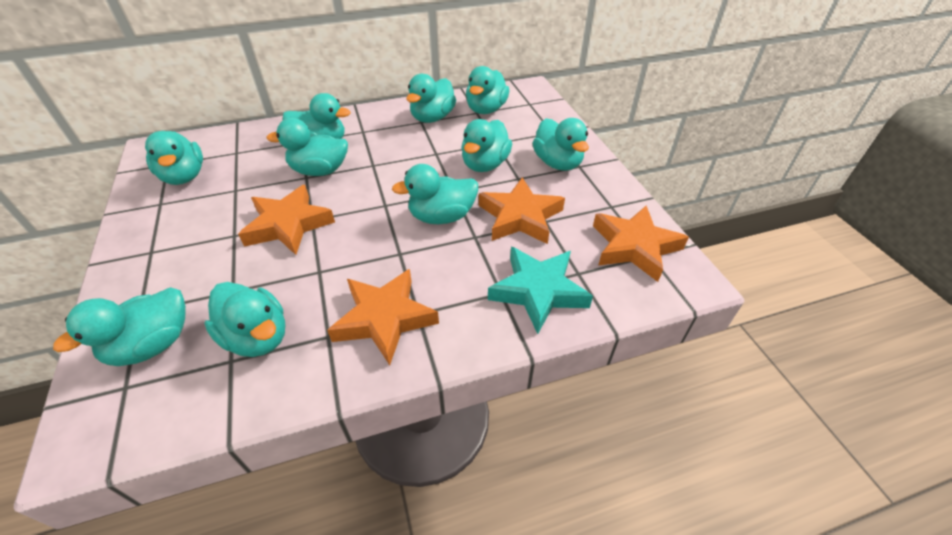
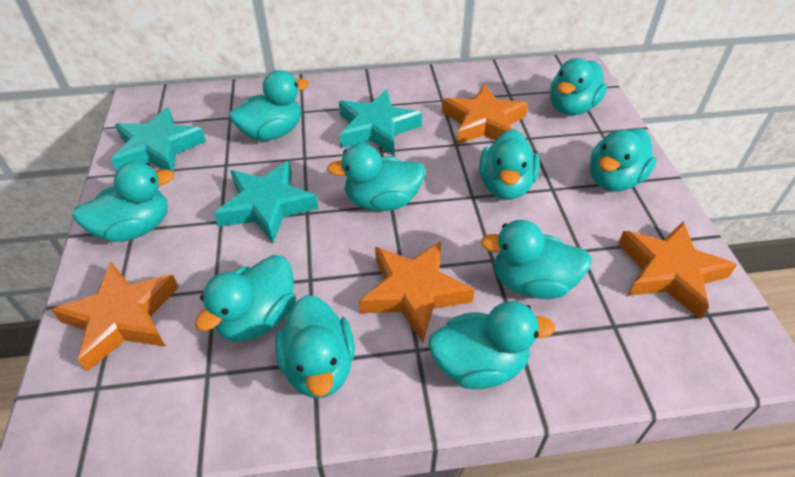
turquoise star: 1 -> 3

